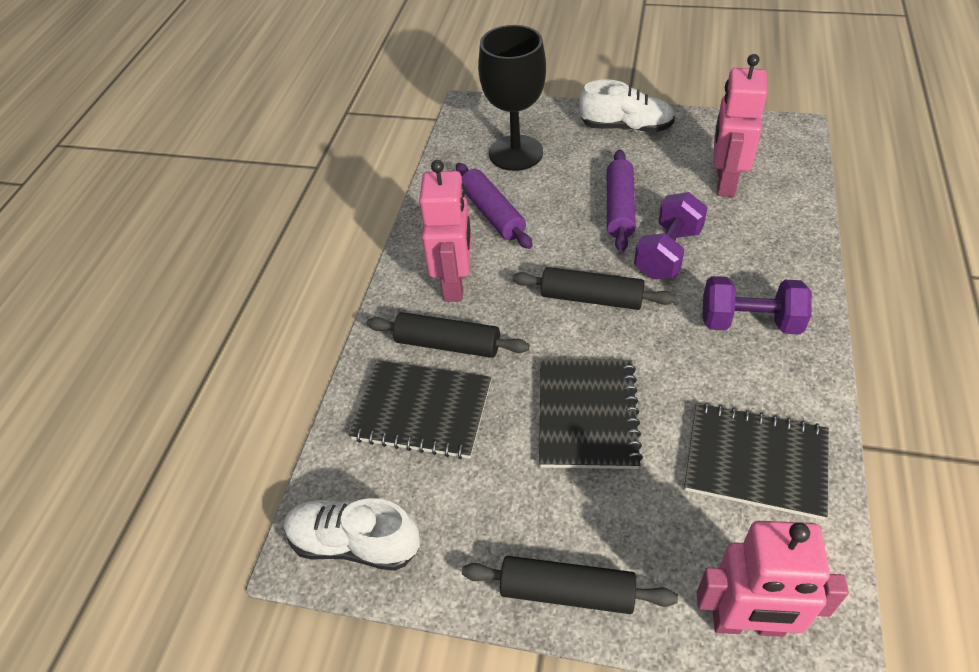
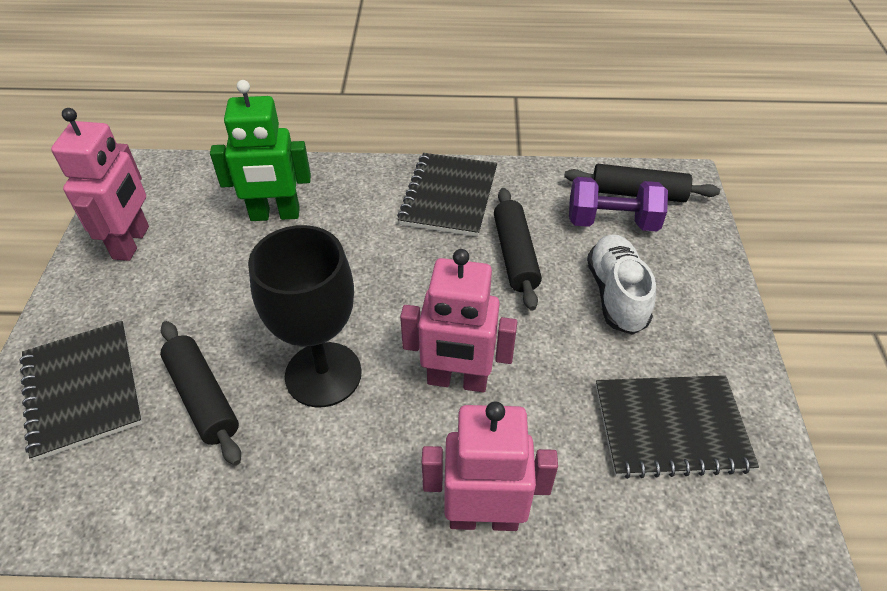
green robot: 0 -> 1
purple dumbbell: 2 -> 1
purple rolling pin: 2 -> 0
white shoe: 2 -> 1

